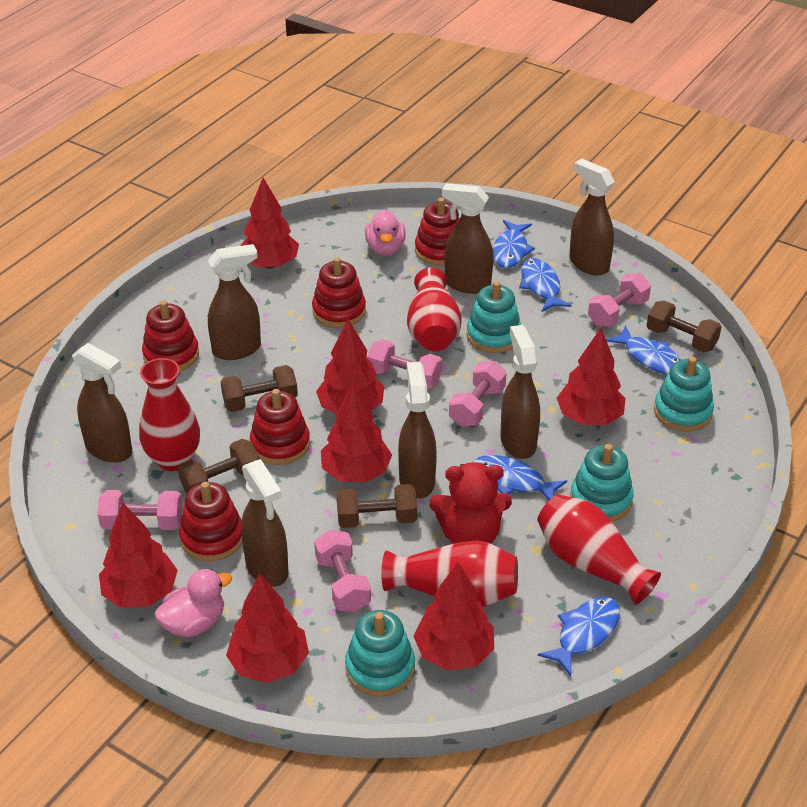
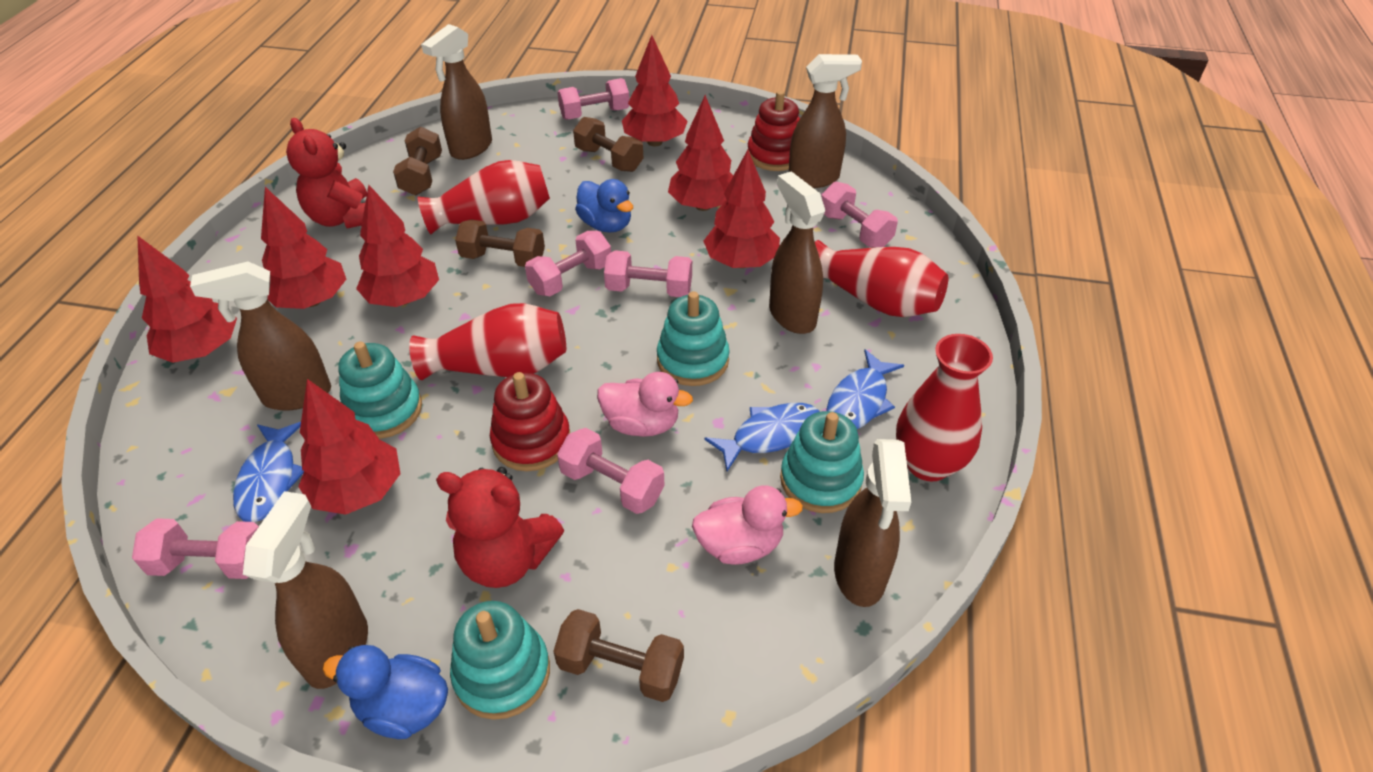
blue duck: 0 -> 2
blue fish: 5 -> 3
brown spray bottle: 7 -> 6
pink dumbbell: 5 -> 6
red stacking toy: 5 -> 2
red teddy bear: 1 -> 2

